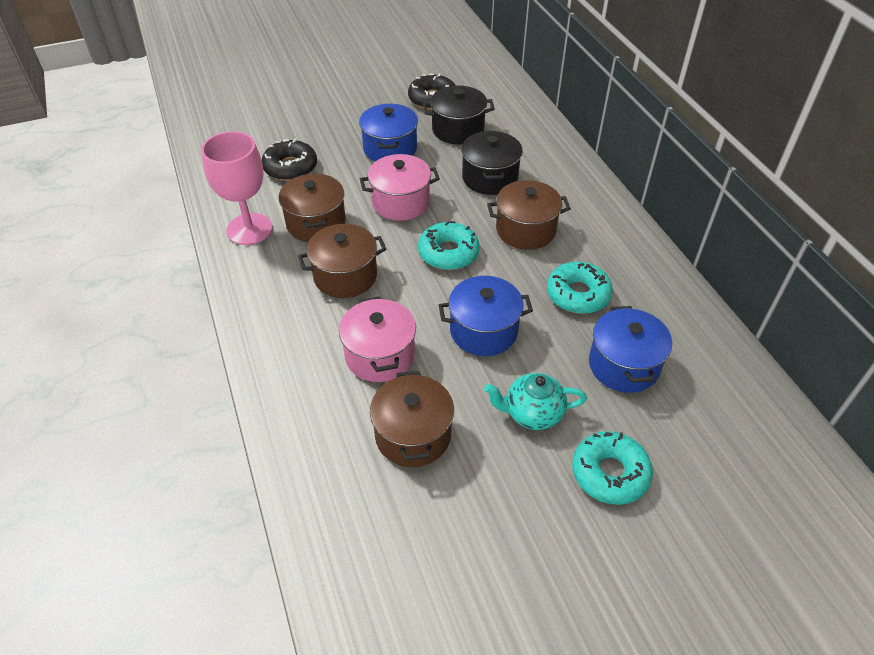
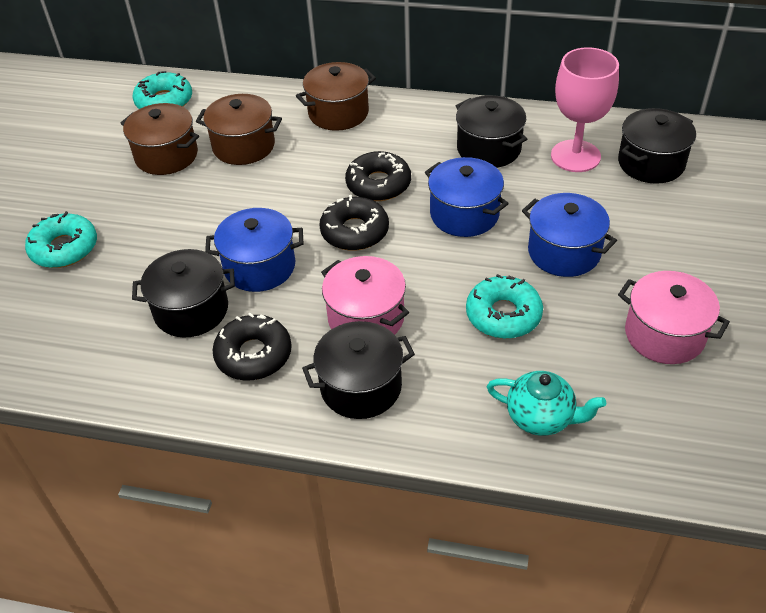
black donut: 2 -> 3
black pot: 2 -> 4
brown pot: 4 -> 3

